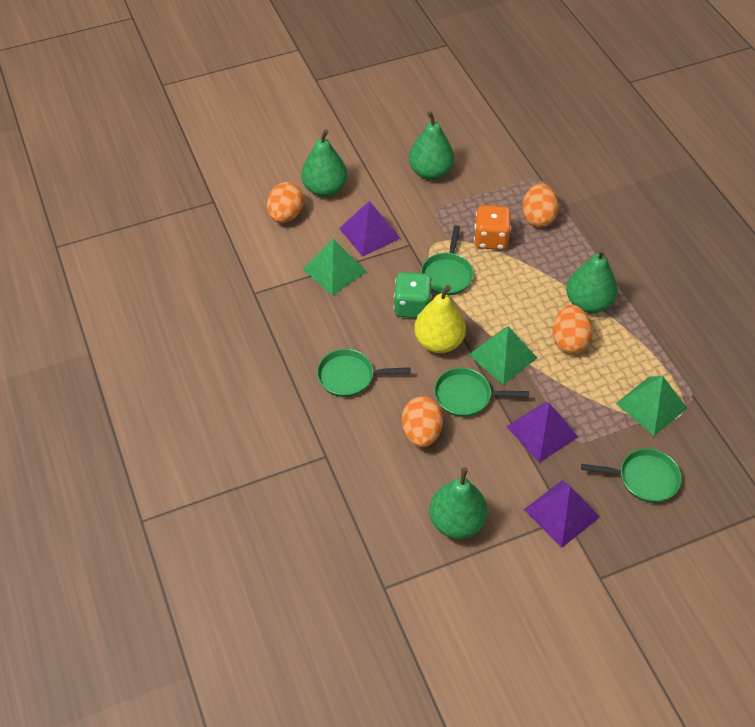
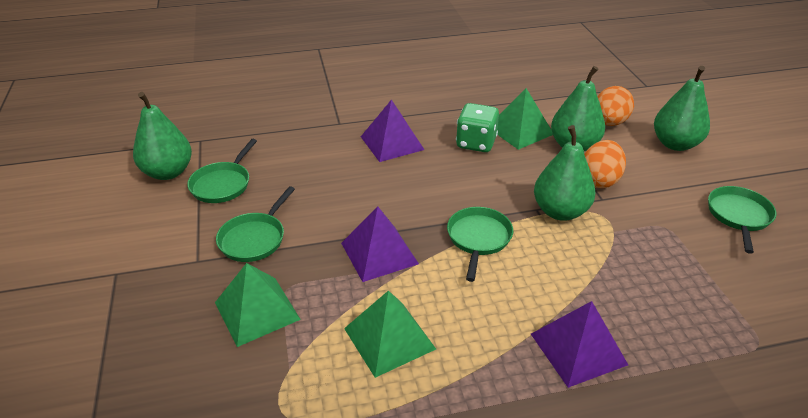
orange dice: 1 -> 0
orange egg: 4 -> 2
yellow pear: 1 -> 0

